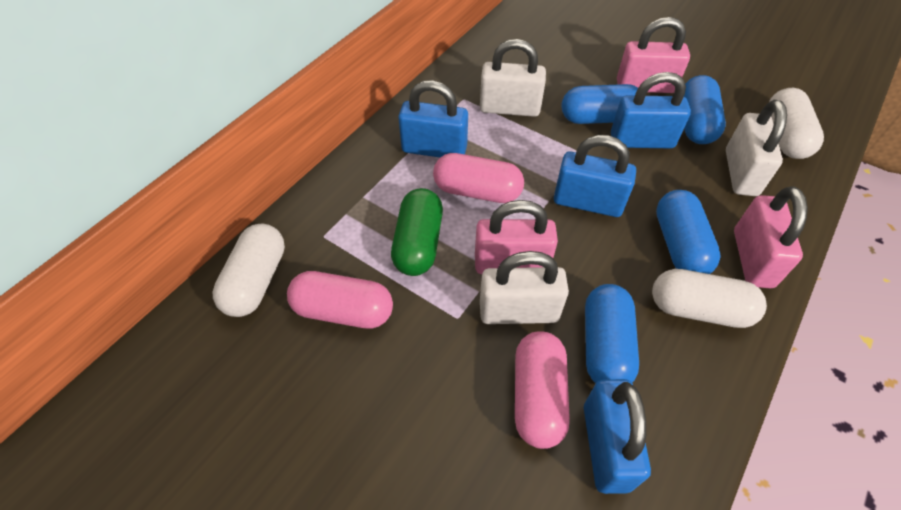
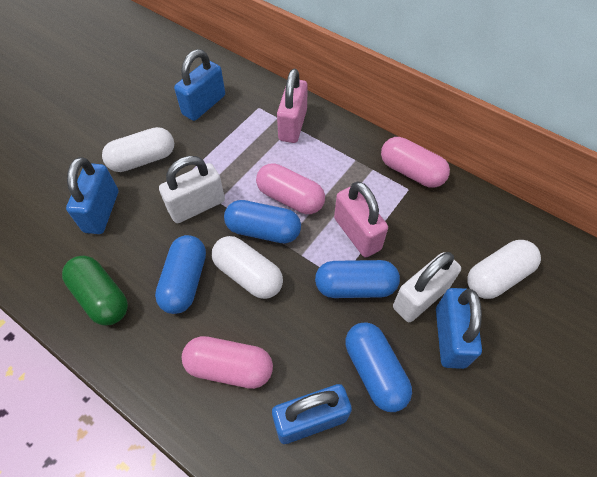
pink padlock: 3 -> 2
white padlock: 3 -> 2

